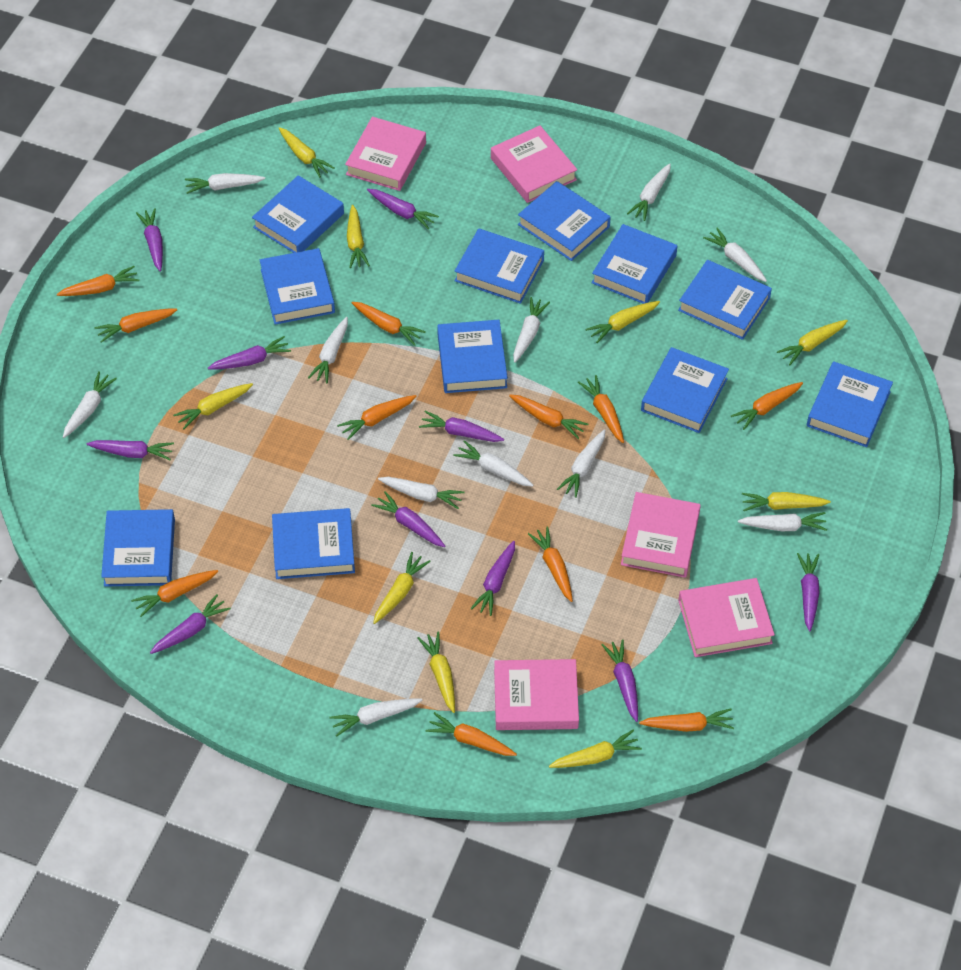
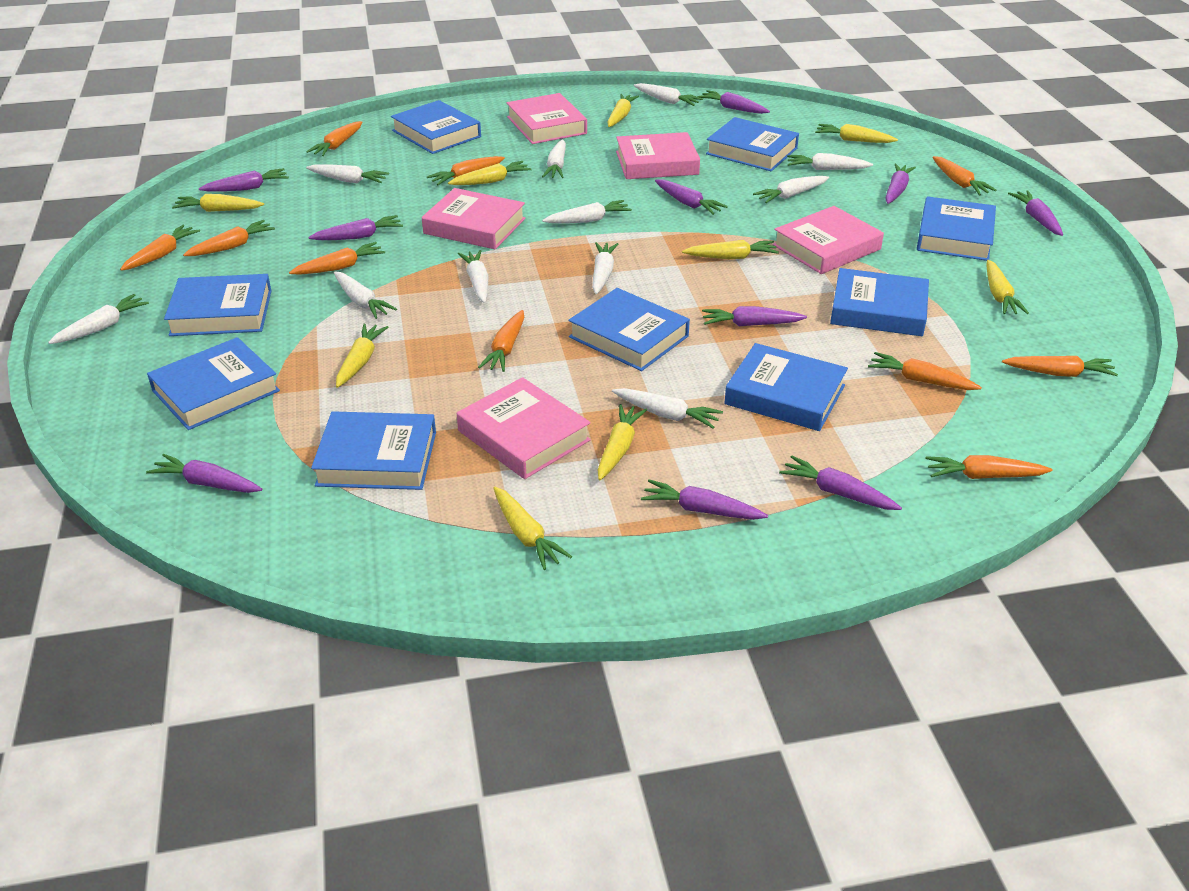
blue book: 11 -> 9
orange carrot: 11 -> 10

